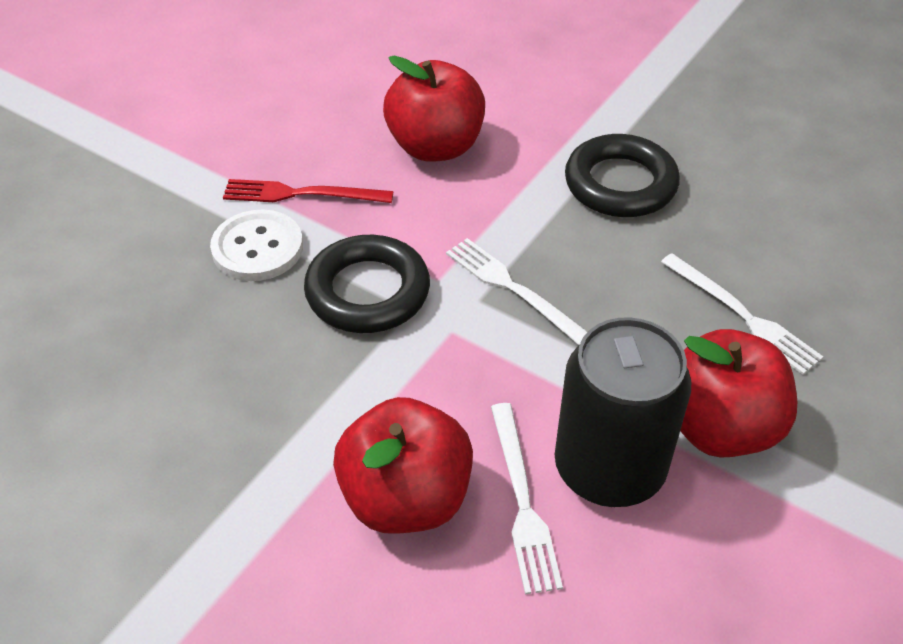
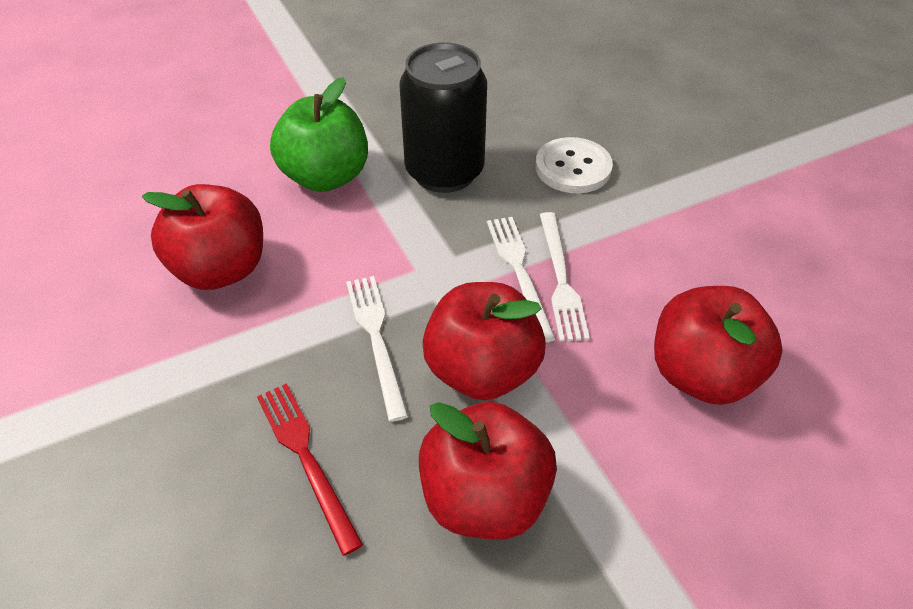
black ring: 2 -> 0
green apple: 0 -> 1
red apple: 3 -> 4

